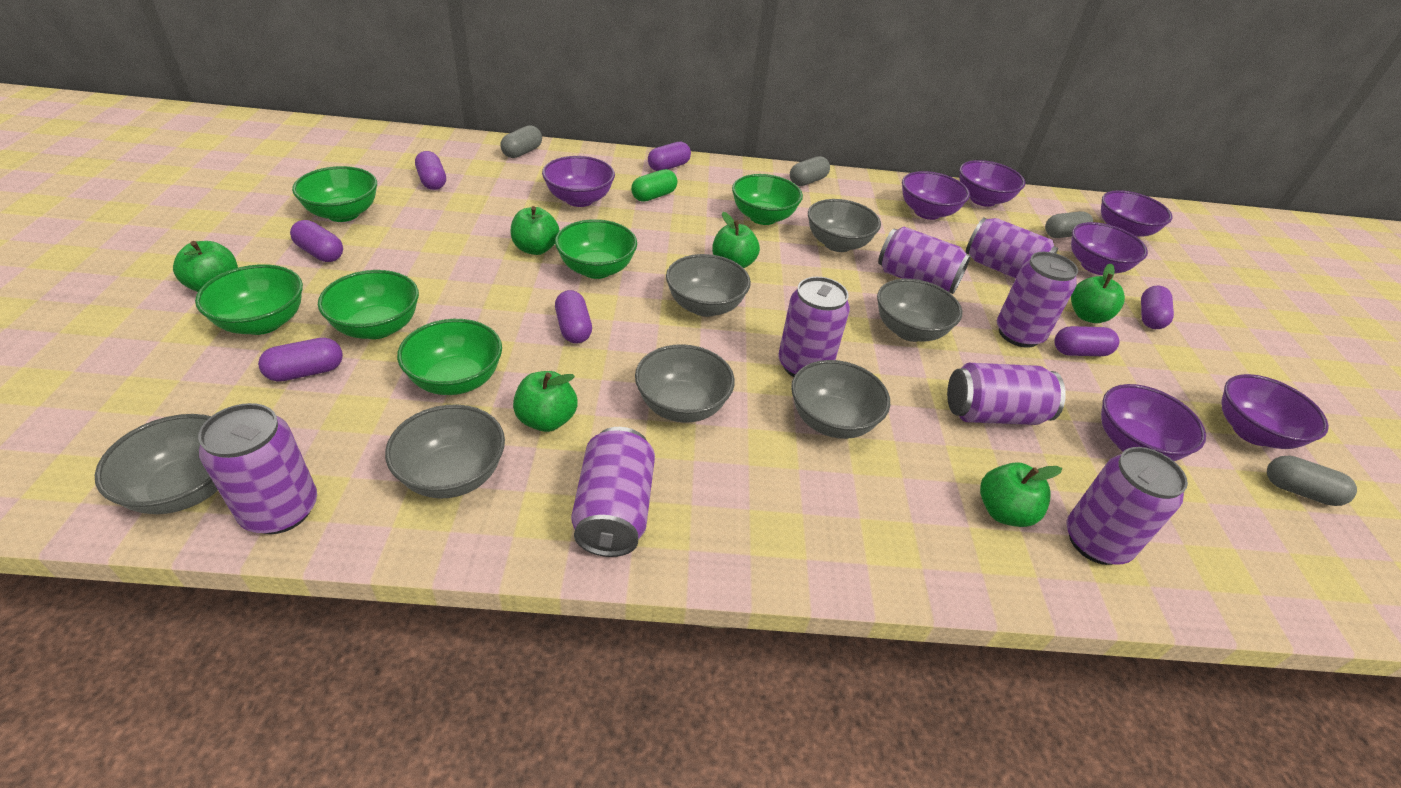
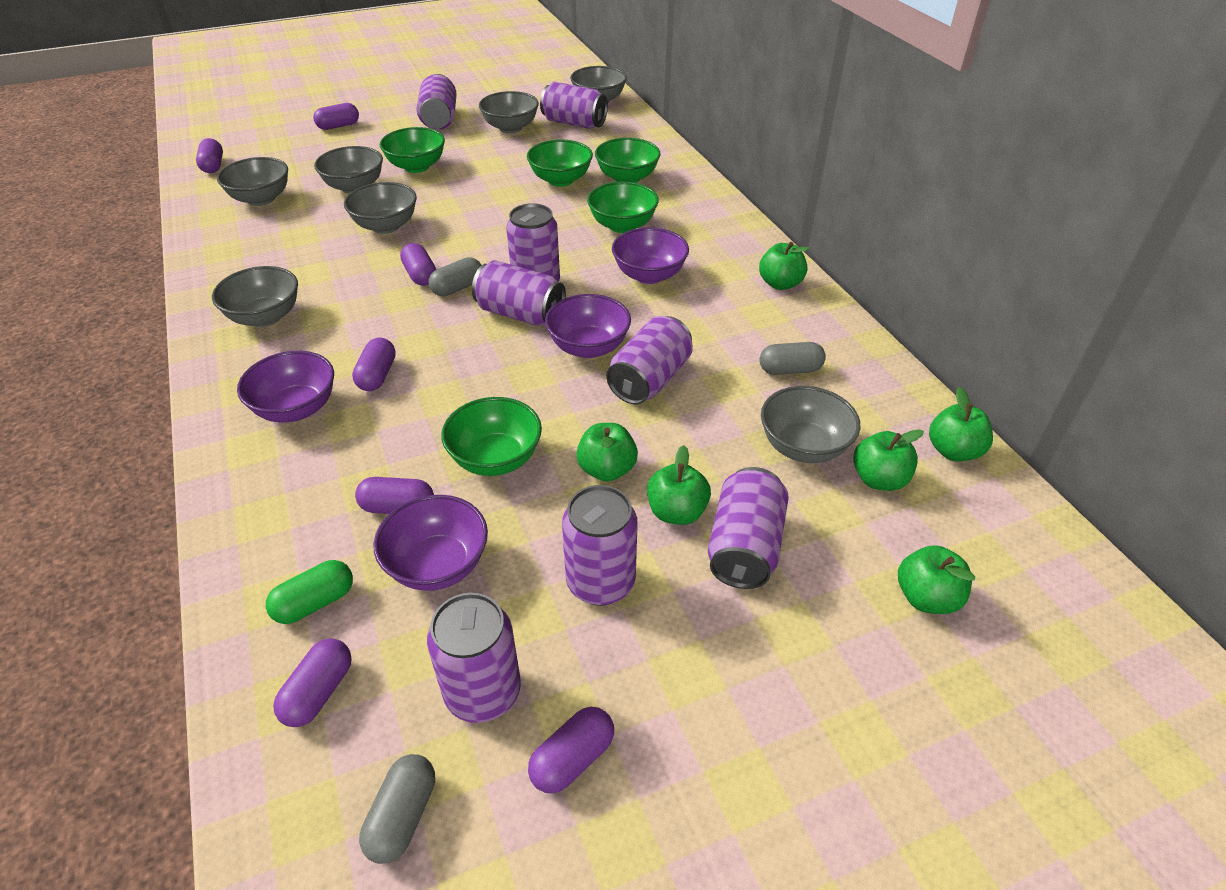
green bowl: 6 -> 5
grey capsule: 4 -> 3
purple bowl: 7 -> 4

